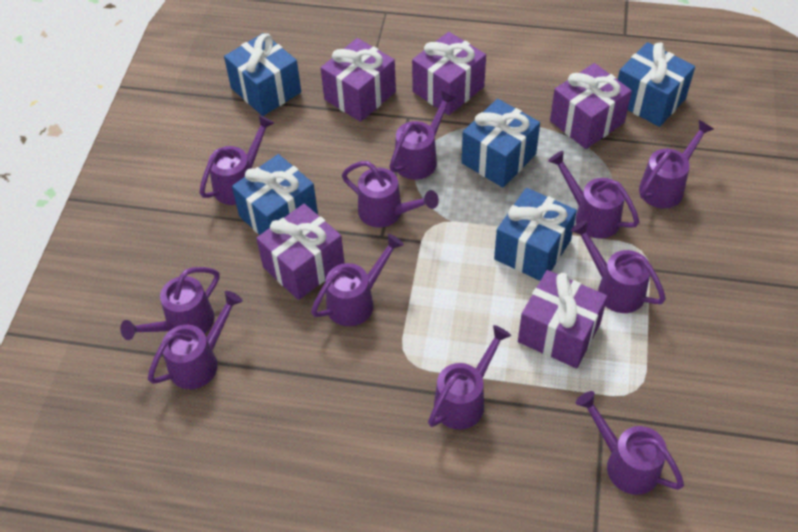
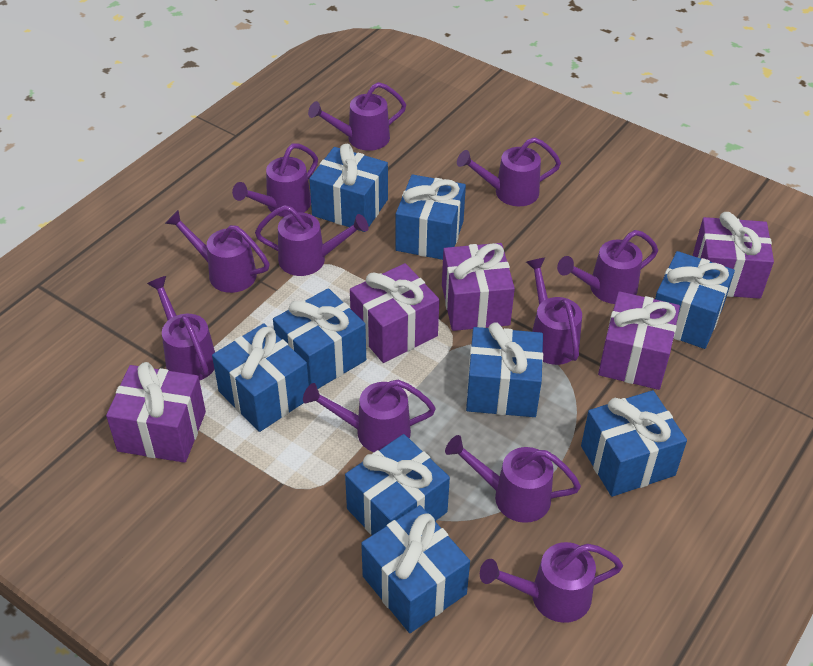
blue gift: 5 -> 9

